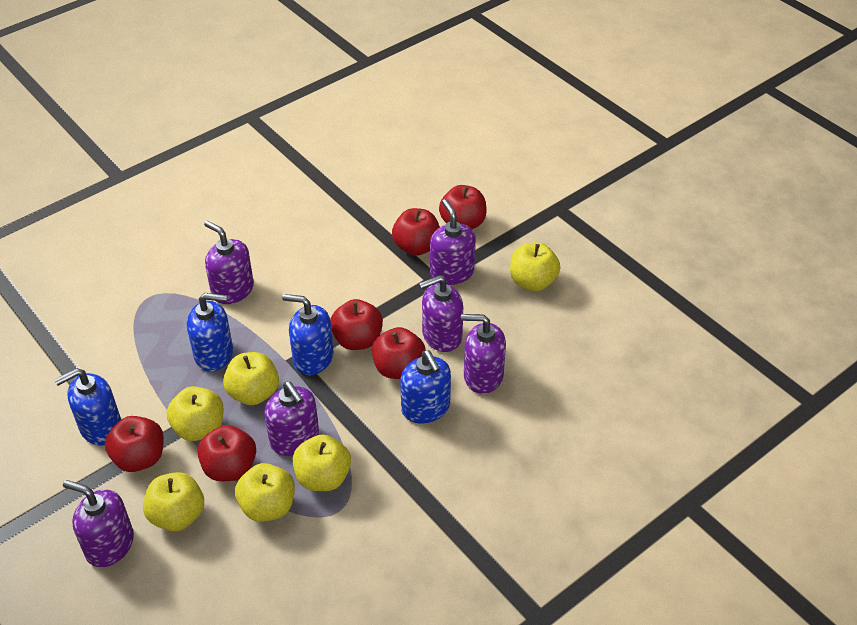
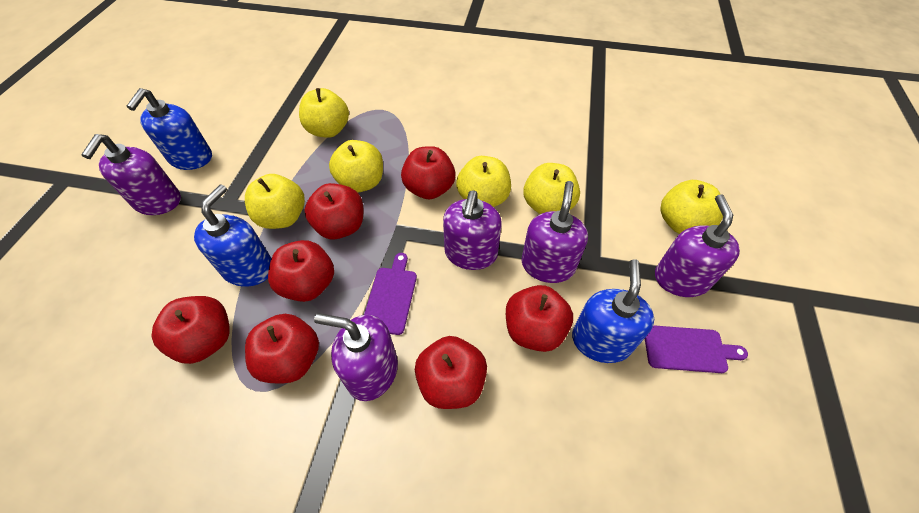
blue soap dispenser: 4 -> 3
purple cutting board: 0 -> 2
purple soap dispenser: 6 -> 5
red apple: 6 -> 7

